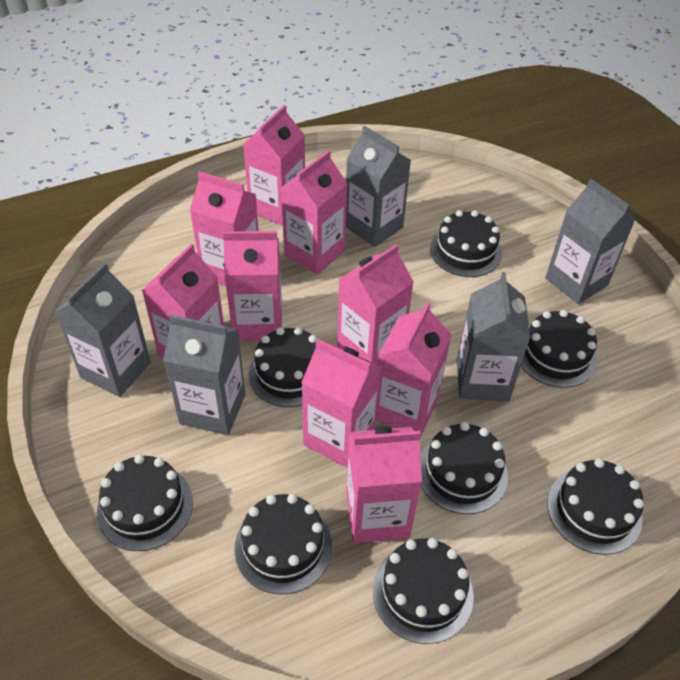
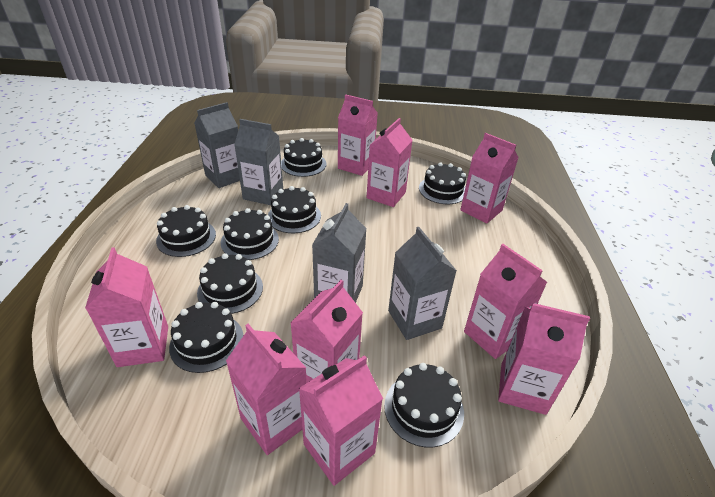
grey carton: 5 -> 4

